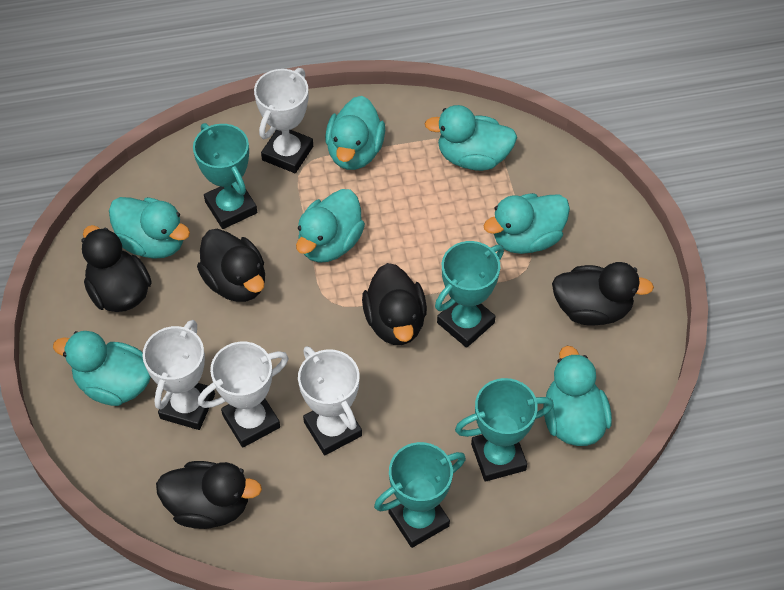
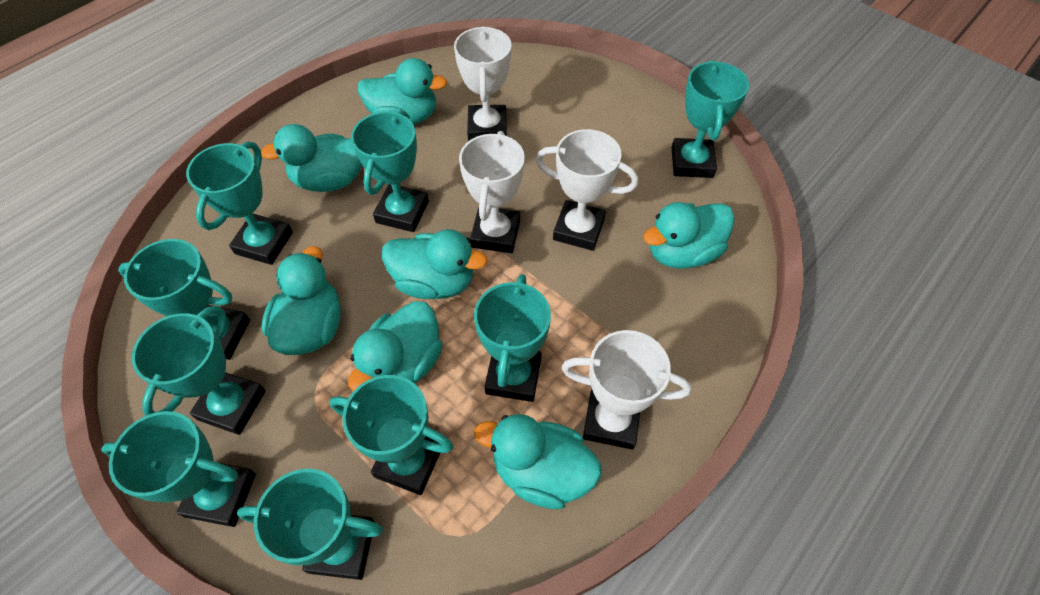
black duck: 5 -> 0
turquoise trophy: 4 -> 9

